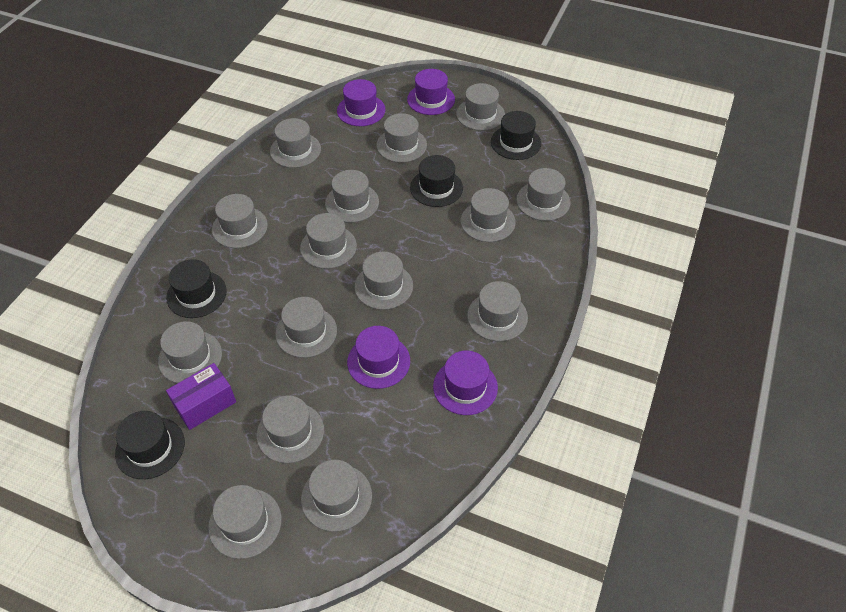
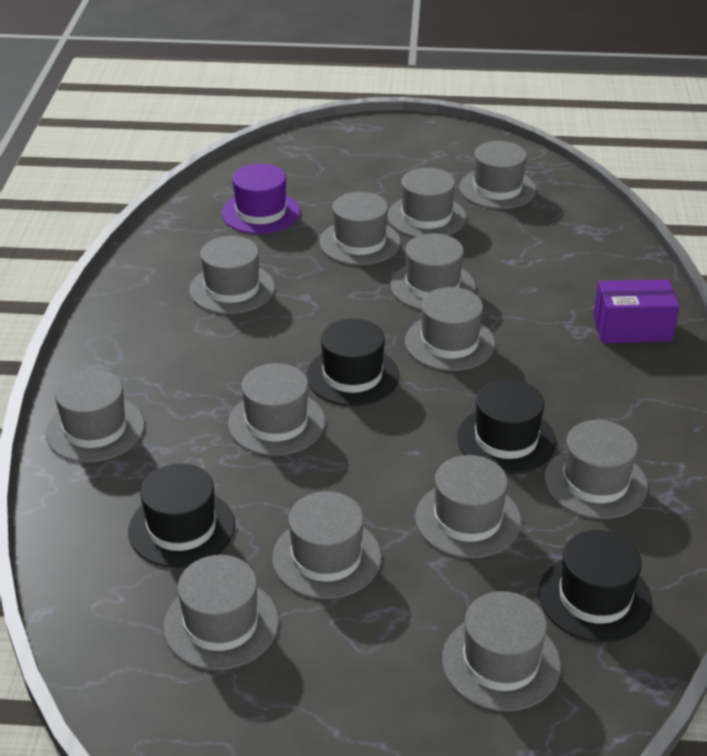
grey hat: 15 -> 13
purple hat: 4 -> 1

